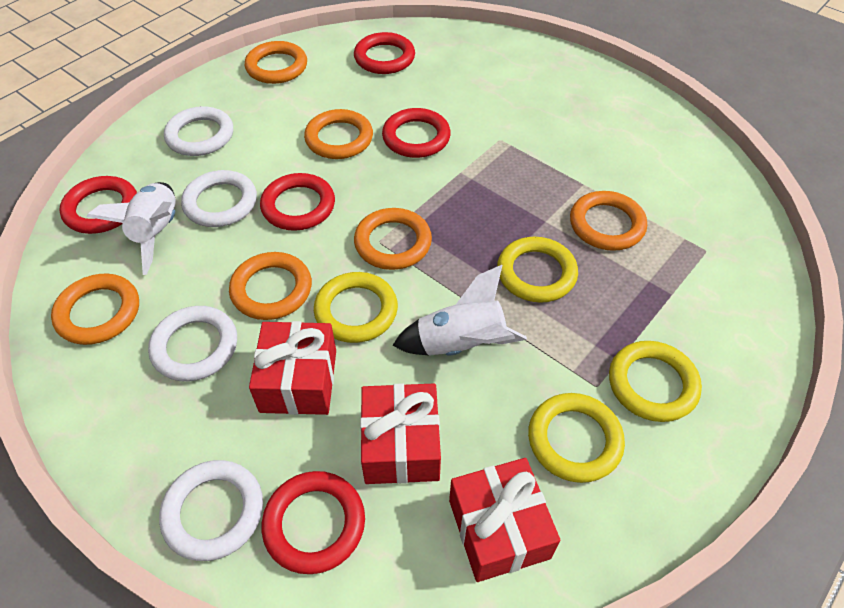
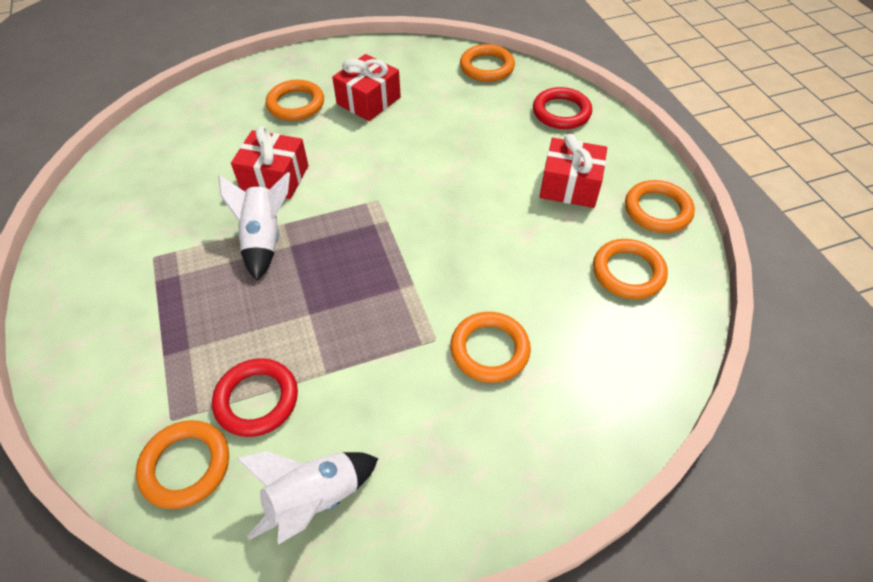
red ring: 5 -> 2
white ring: 4 -> 0
yellow ring: 4 -> 0

